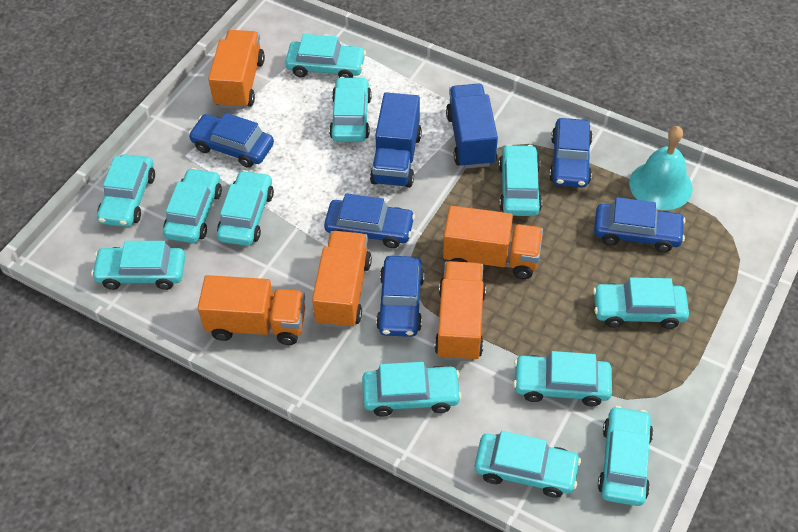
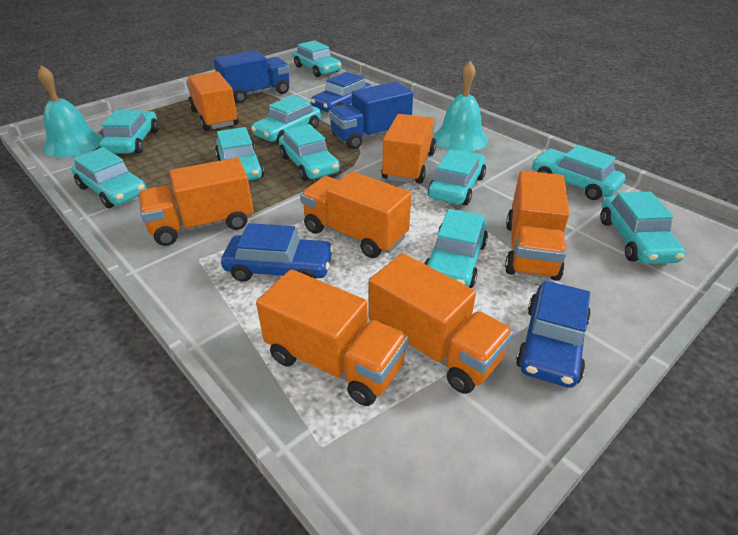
blue car: 5 -> 3
orange truck: 5 -> 7
turquoise bell: 1 -> 2
turquoise car: 12 -> 10

